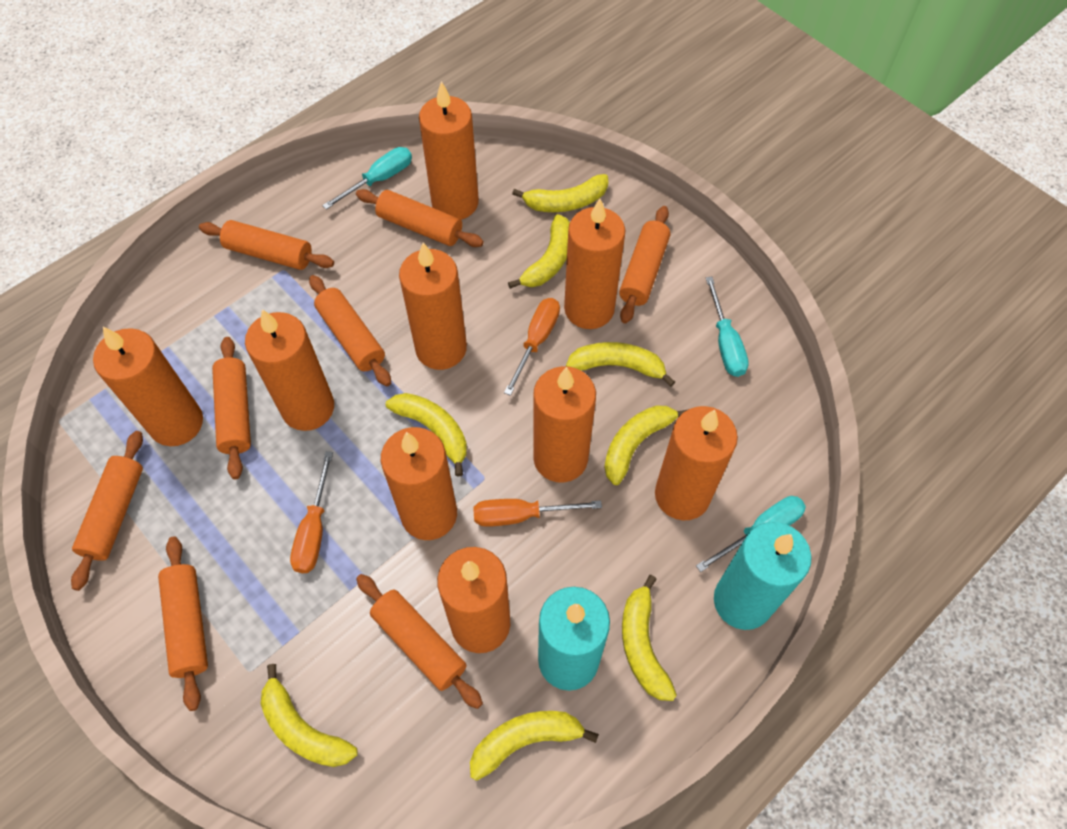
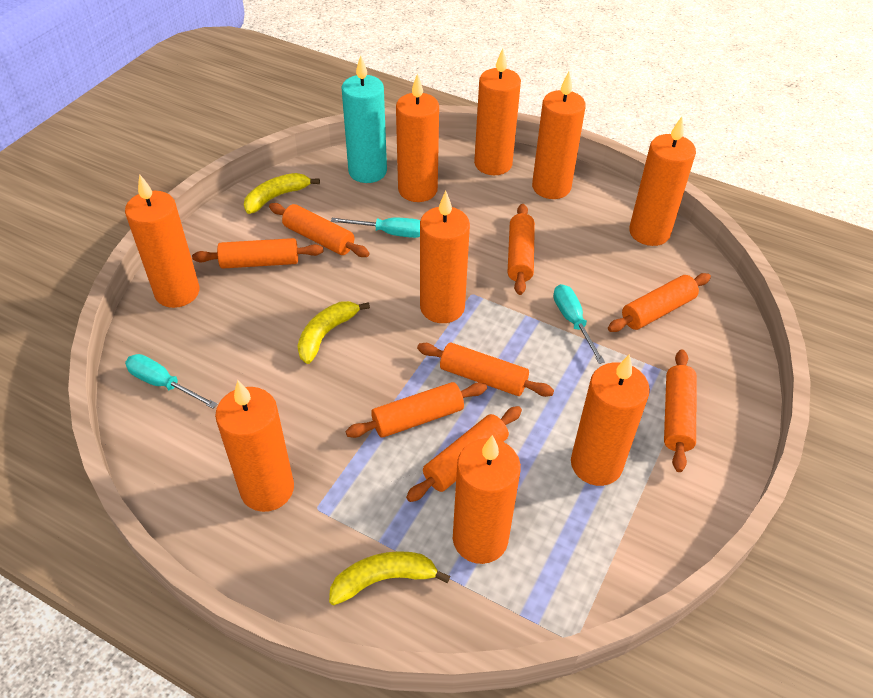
orange screwdriver: 3 -> 0
turquoise candle: 2 -> 1
yellow banana: 8 -> 3

